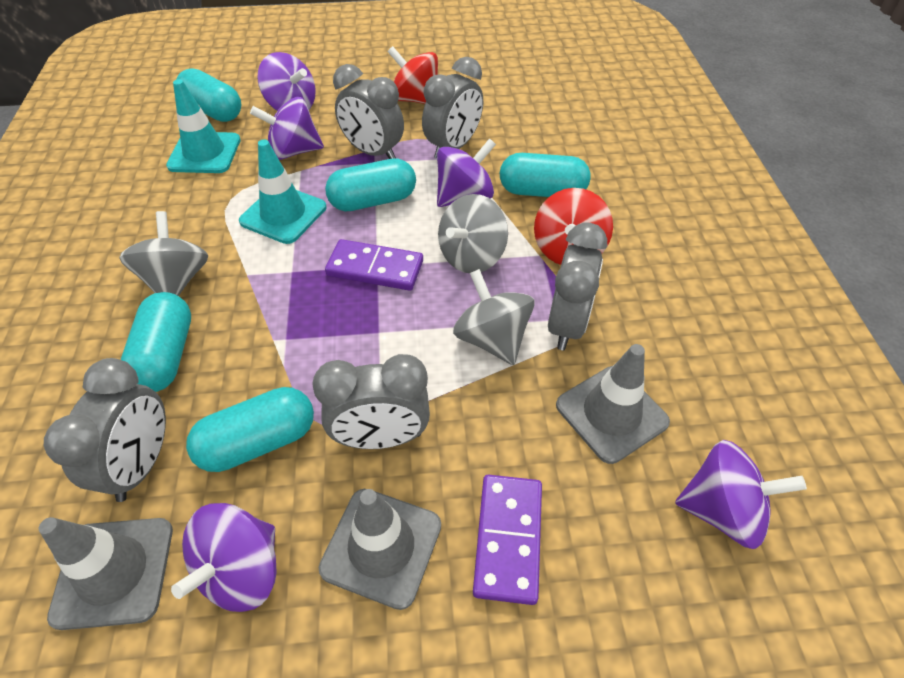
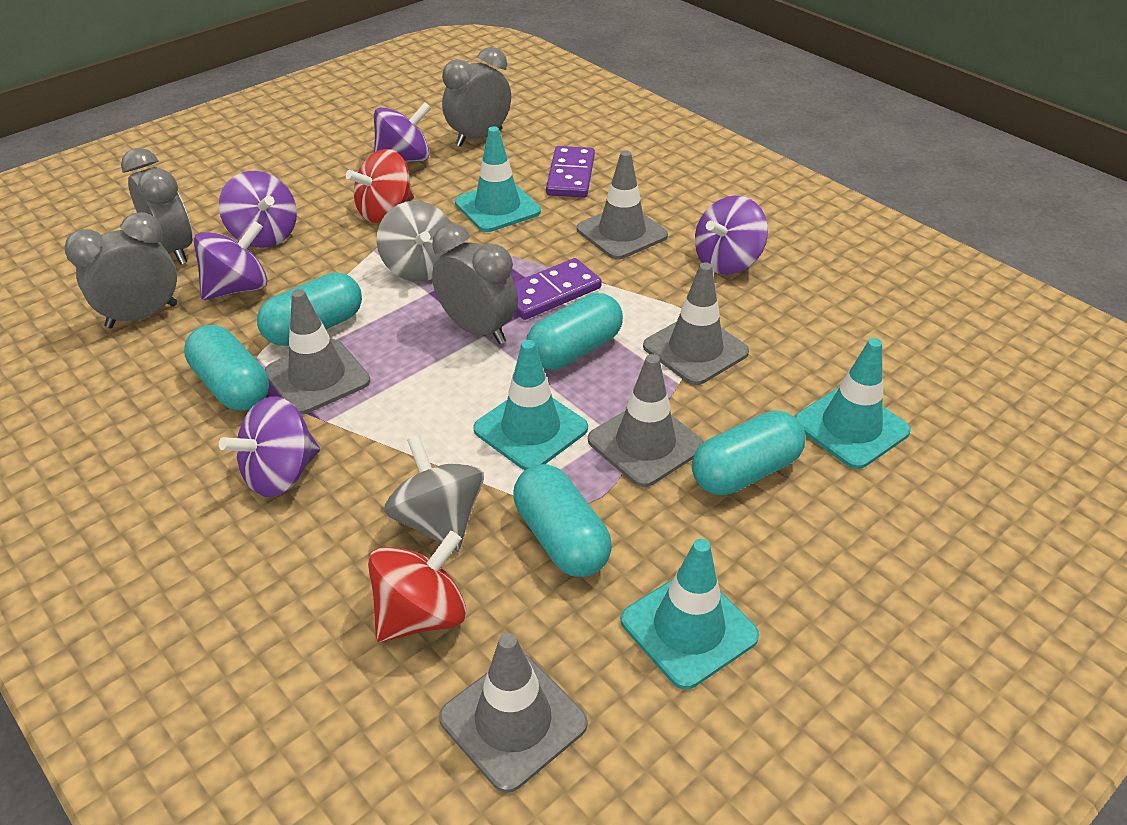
grey clock: 5 -> 4
grey spinning top: 3 -> 2
grey traffic cone: 3 -> 5
turquoise traffic cone: 2 -> 4

